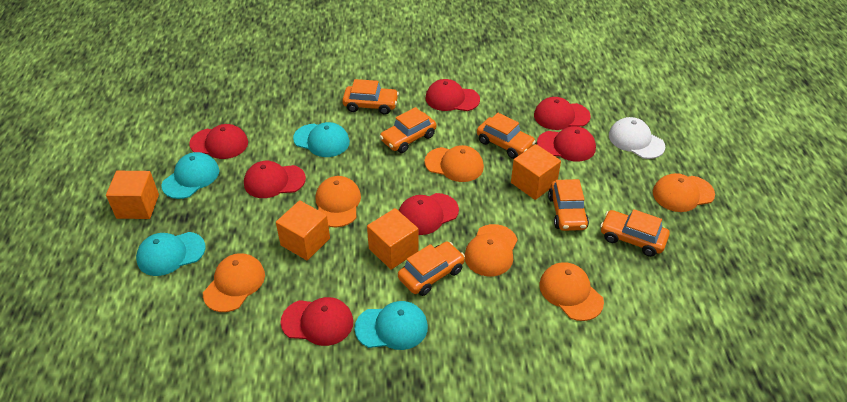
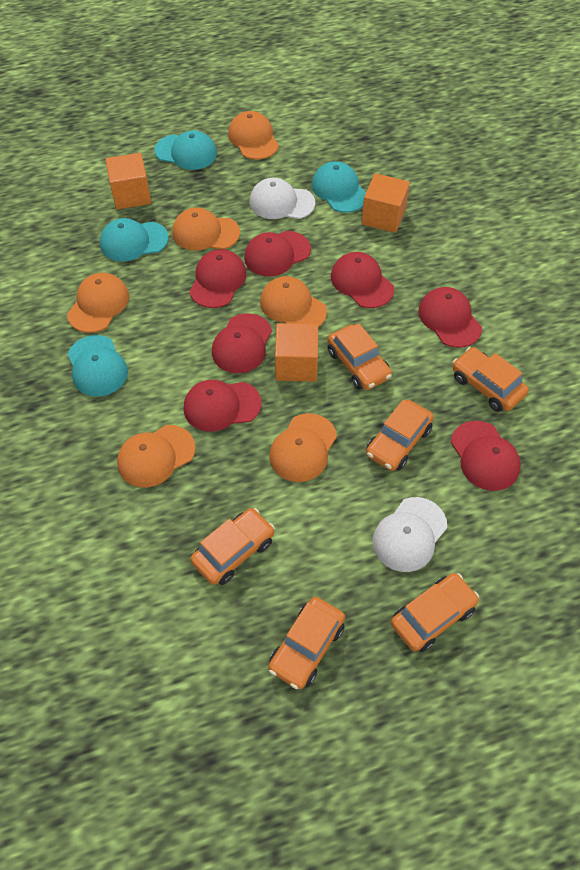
orange cube: 4 -> 3
white cap: 1 -> 2

